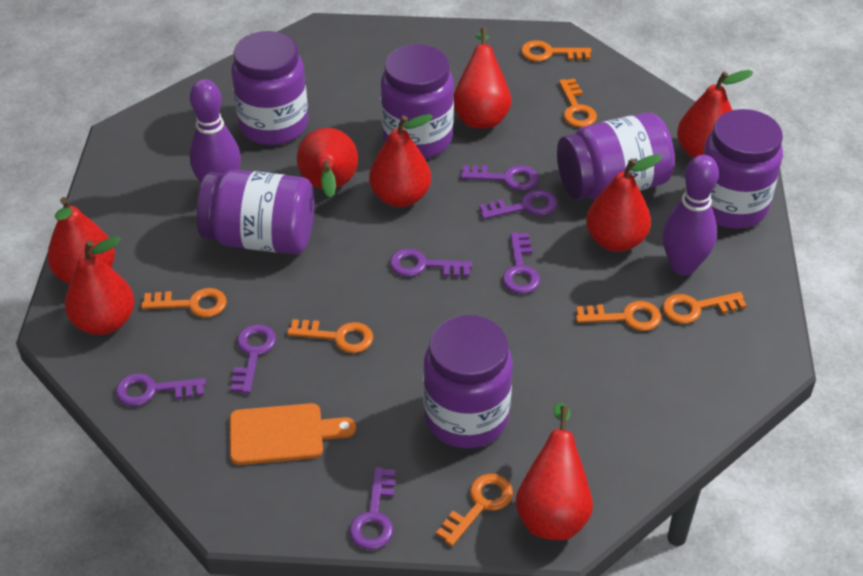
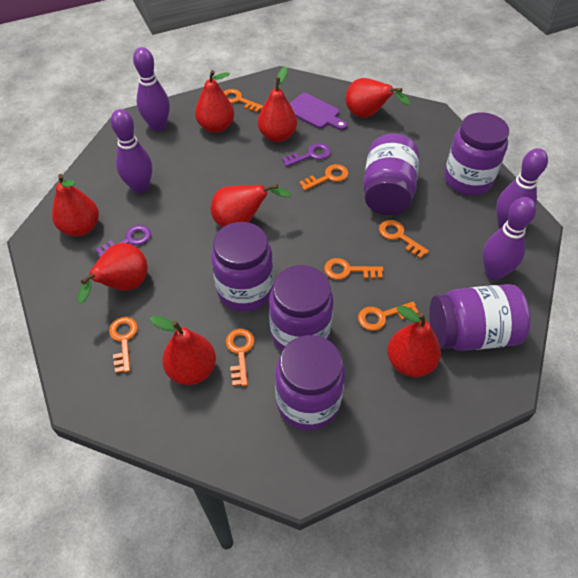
orange cutting board: 1 -> 0
purple bowling pin: 2 -> 4
purple cutting board: 0 -> 1
purple key: 7 -> 2

